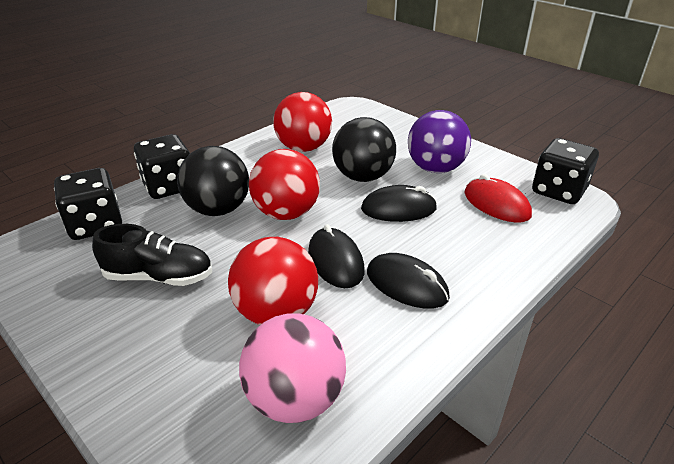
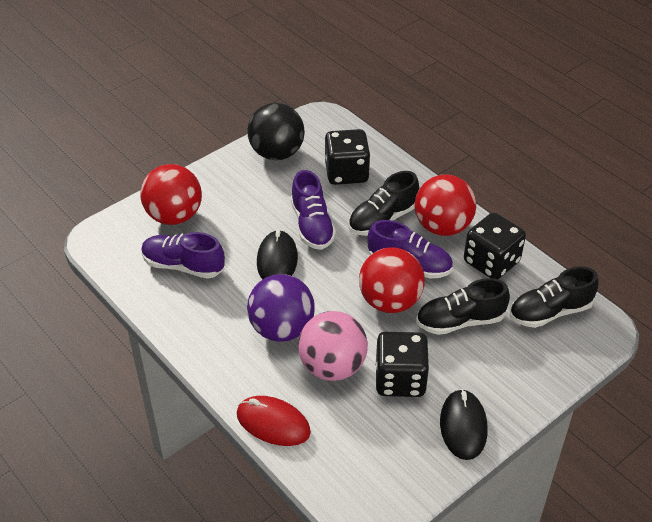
black ball: 2 -> 1
black mouse: 3 -> 2
black shoe: 1 -> 3
purple shoe: 0 -> 3

